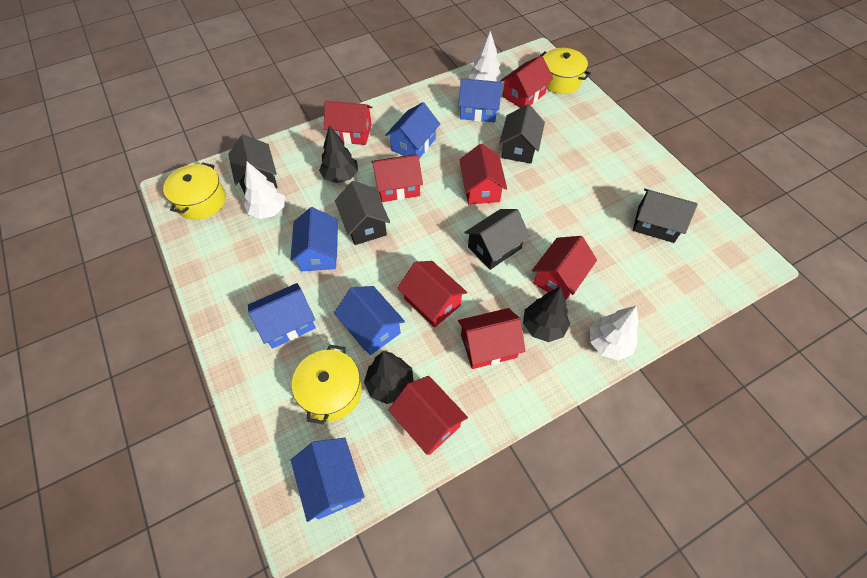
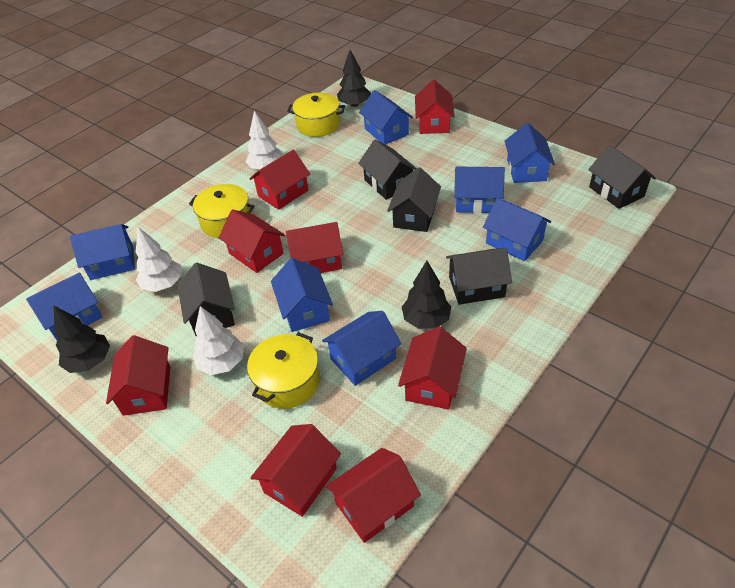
blue house: 6 -> 8

